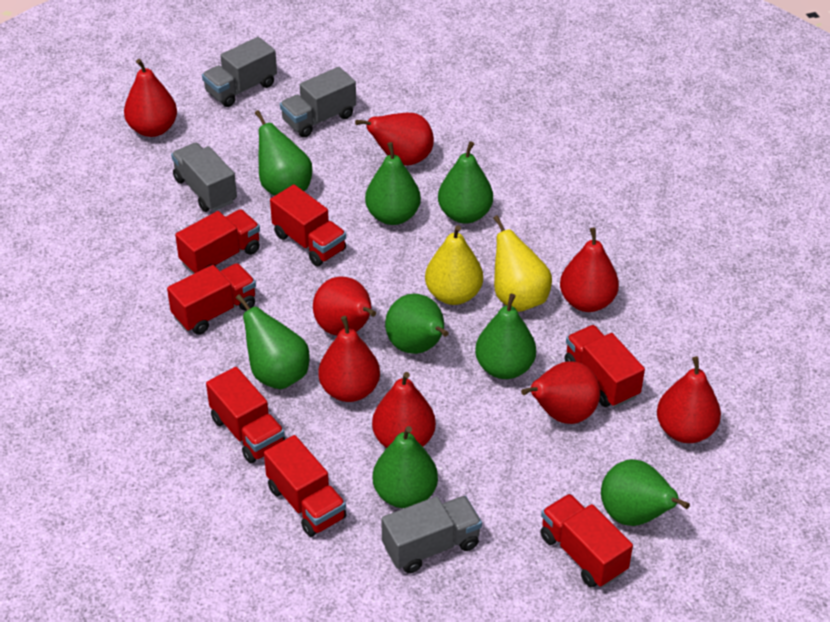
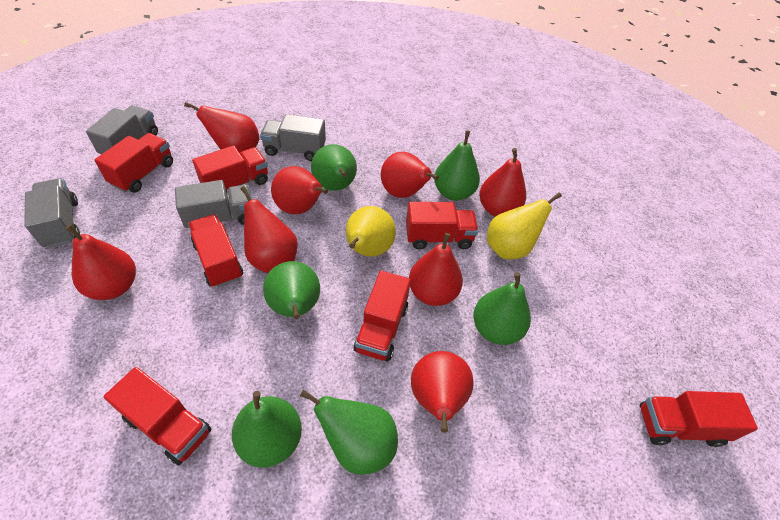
green pear: 8 -> 6

